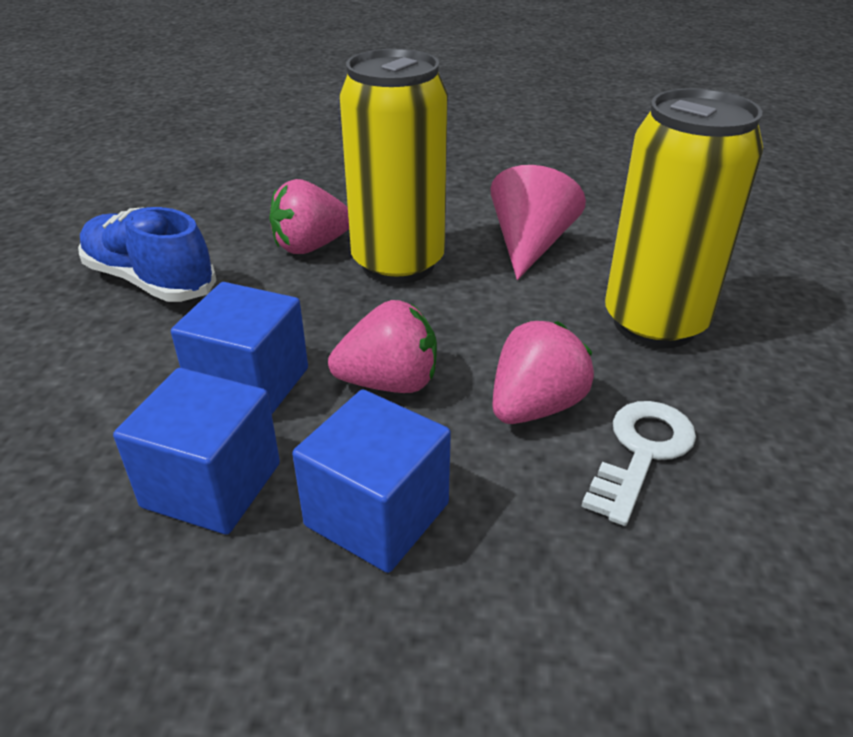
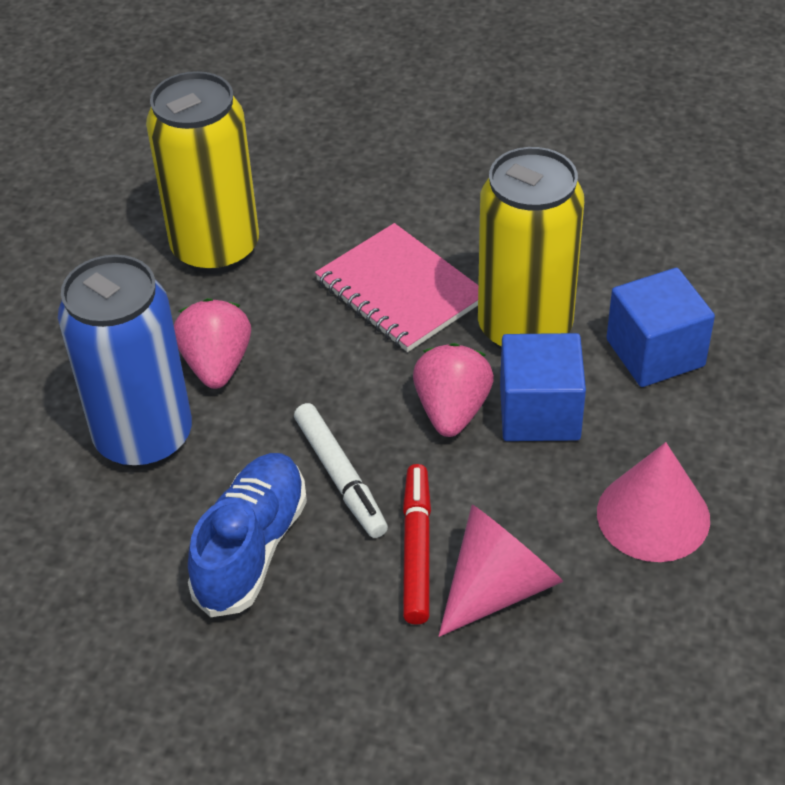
blue can: 0 -> 1
blue cube: 3 -> 2
pink cone: 1 -> 2
pink notebook: 0 -> 1
pink strawberry: 3 -> 2
red marker: 0 -> 1
white key: 1 -> 0
white marker: 0 -> 1

